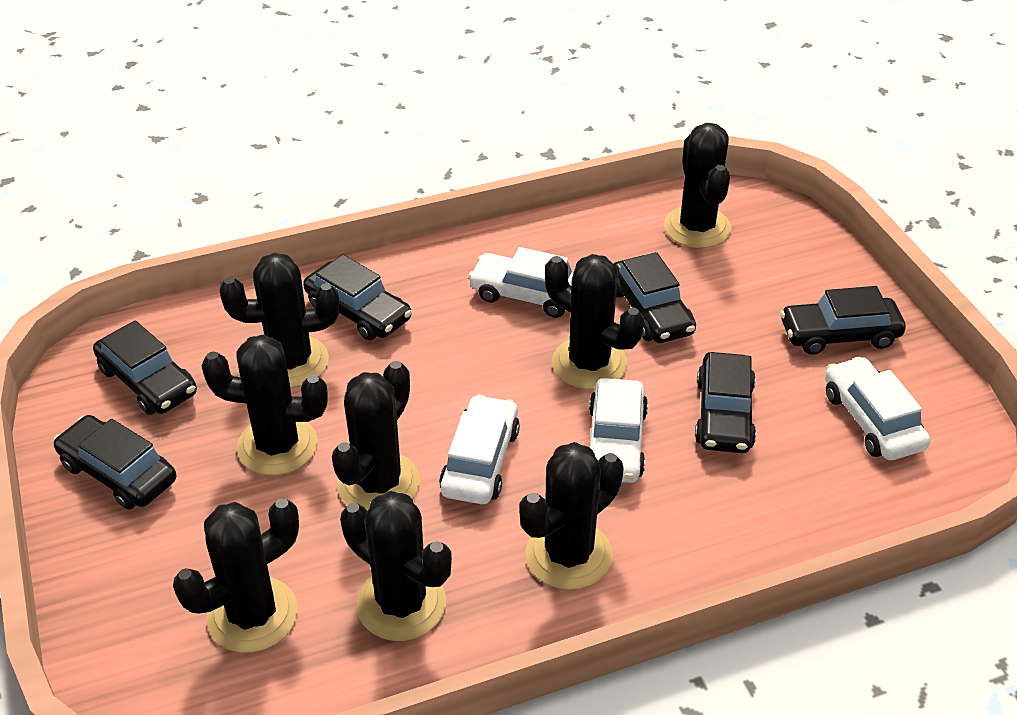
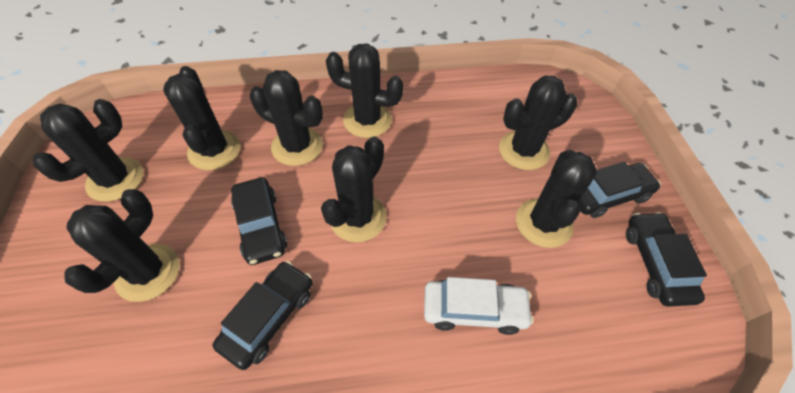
black car: 6 -> 4
white car: 4 -> 1

